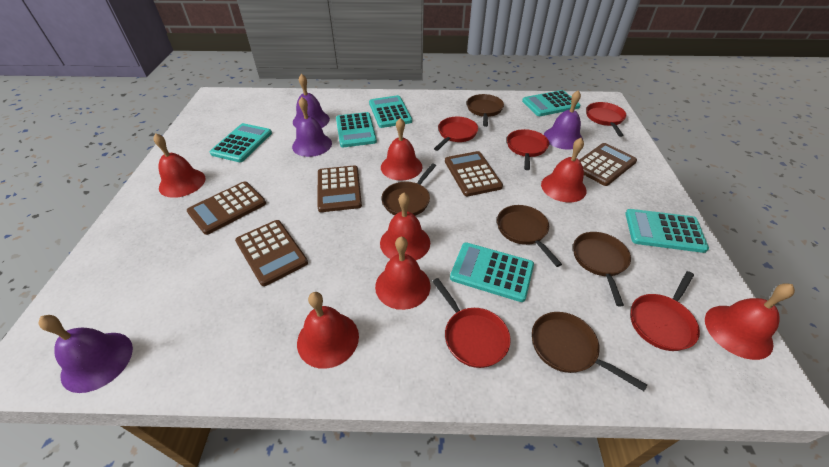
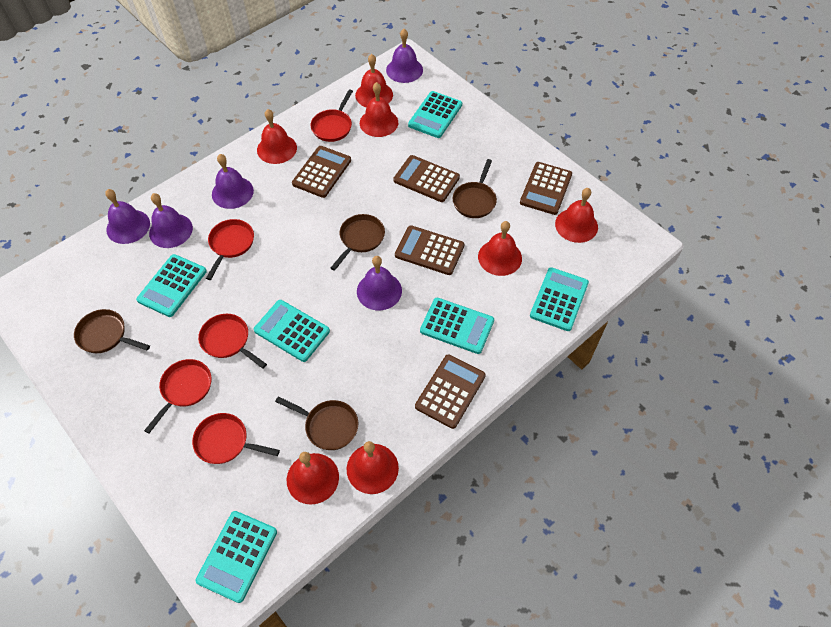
brown pan: 5 -> 4
purple bell: 4 -> 5

